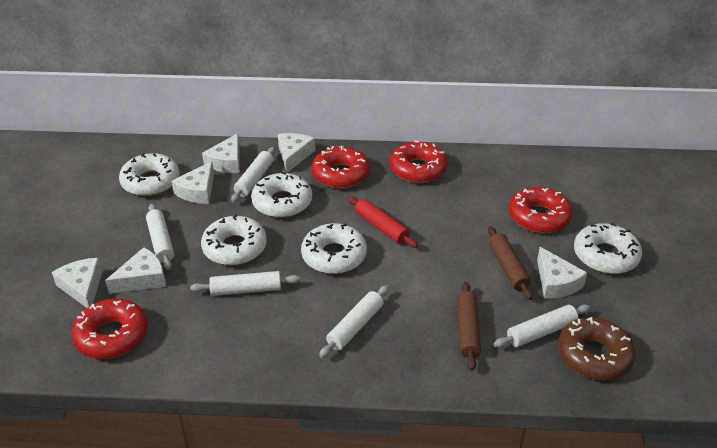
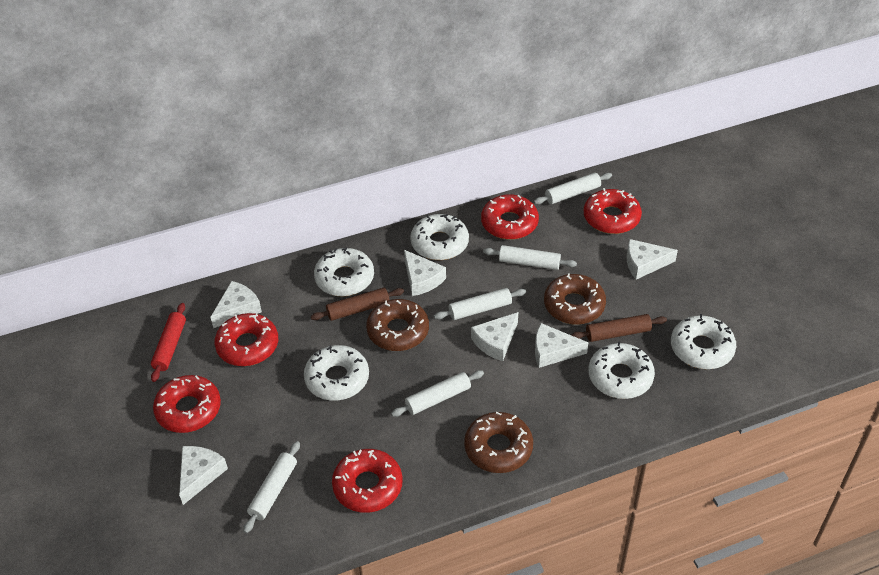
brown donut: 1 -> 3
red donut: 4 -> 5

